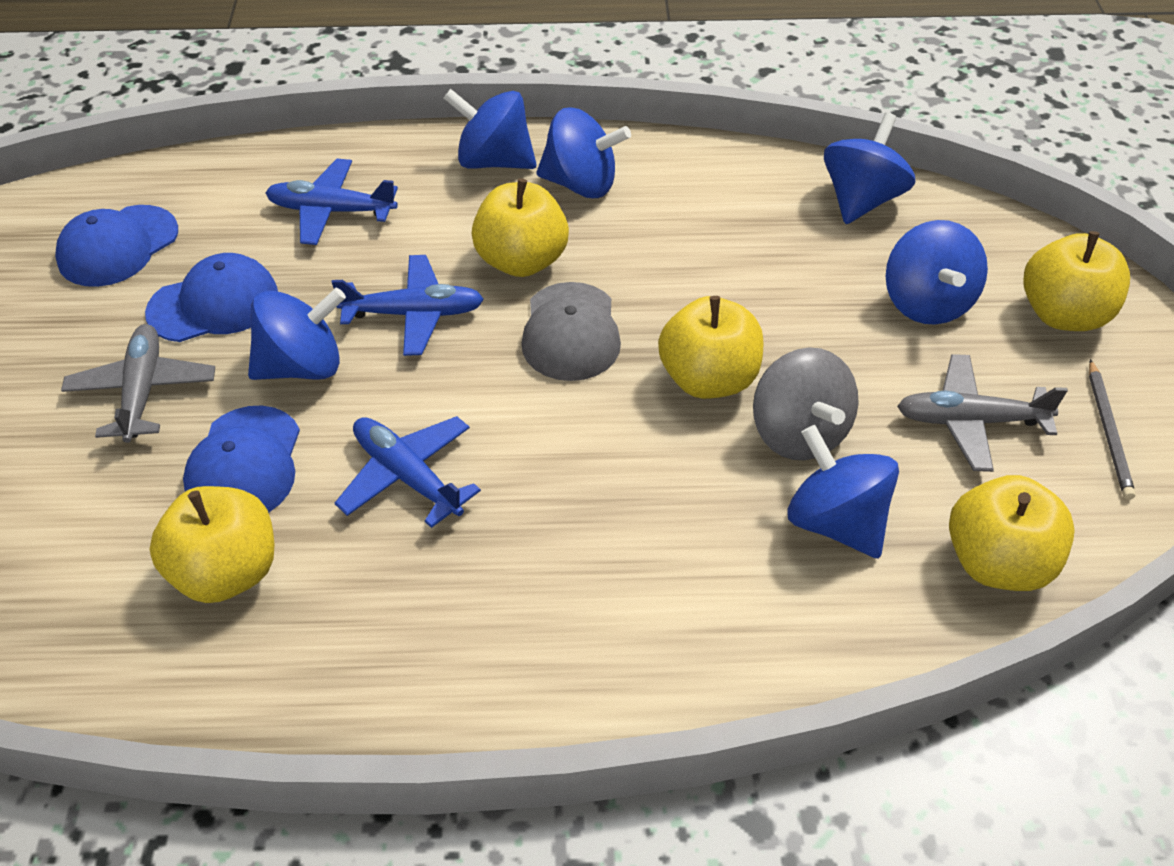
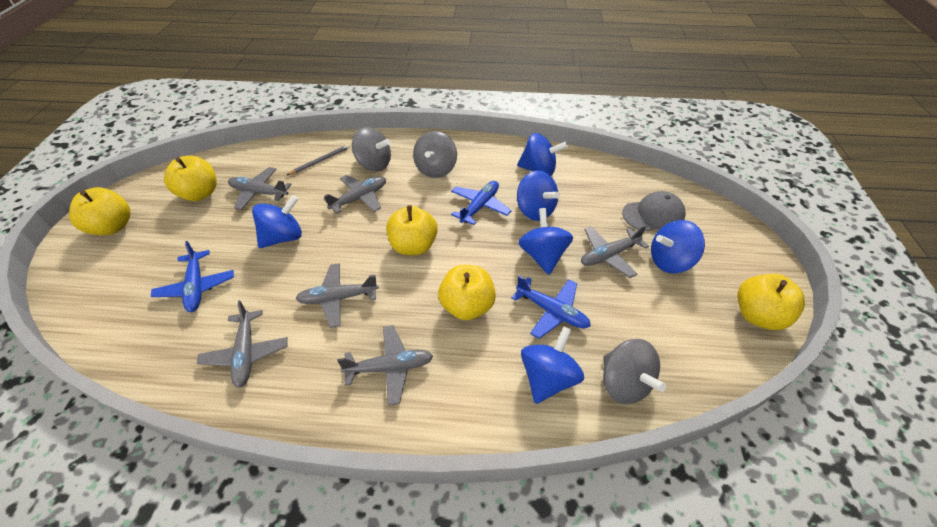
blue cap: 3 -> 0
grey plane: 2 -> 6
grey spinning top: 1 -> 3

